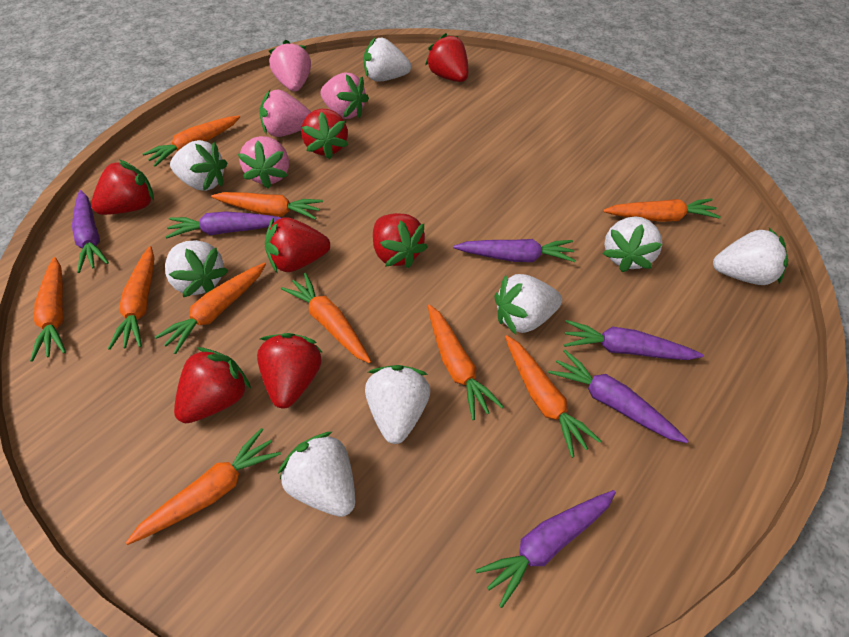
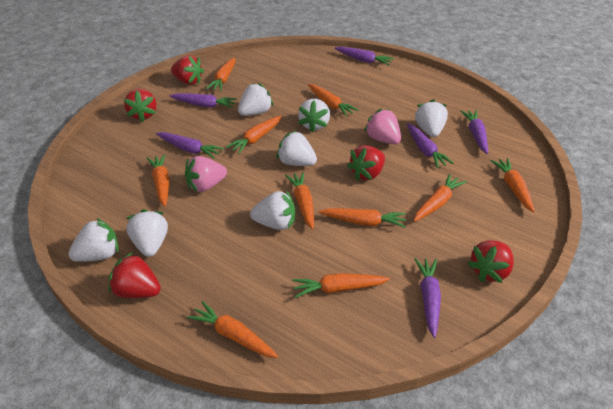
pink strawberry: 4 -> 2
red strawberry: 7 -> 5
white strawberry: 8 -> 7

